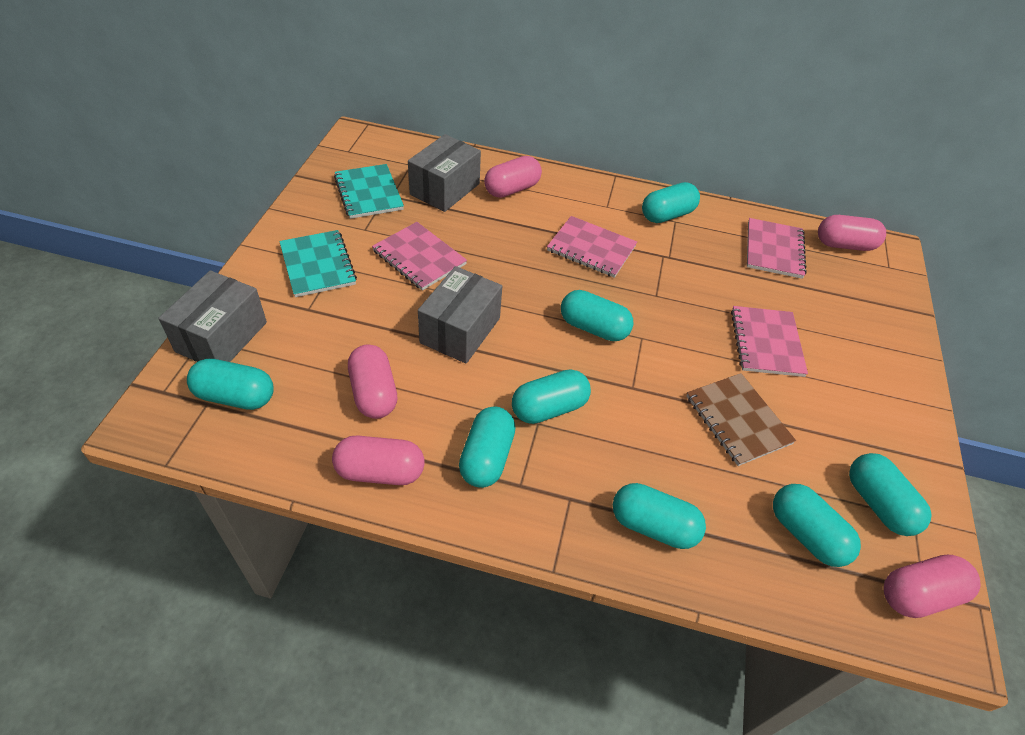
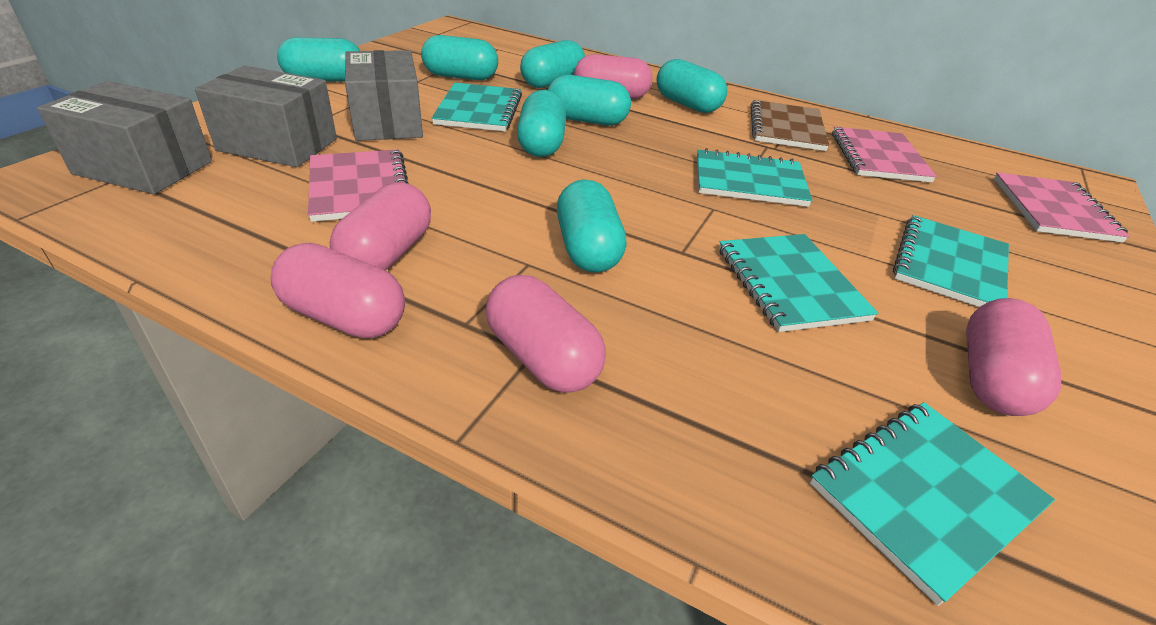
pink notebook: 4 -> 3
turquoise capsule: 8 -> 7
turquoise notebook: 2 -> 5

